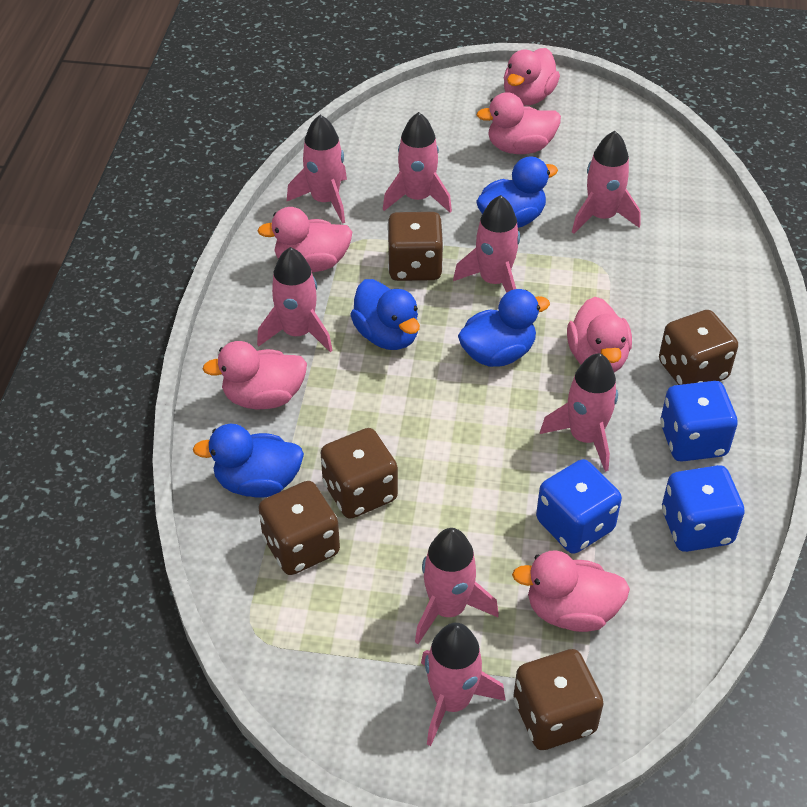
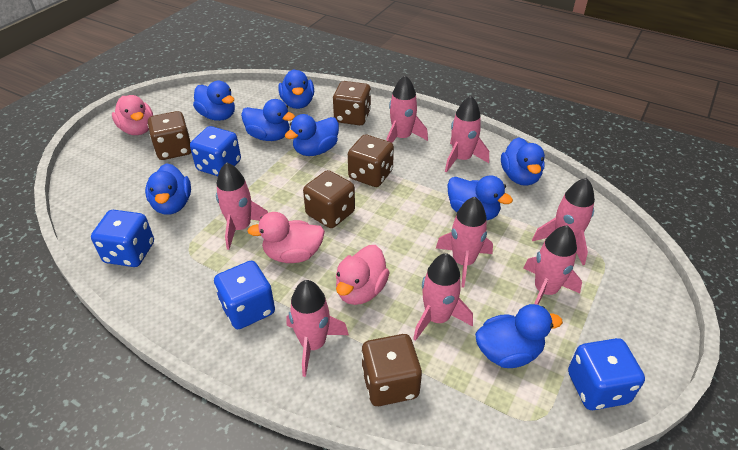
blue dice: 3 -> 4
blue duck: 4 -> 8
pink duck: 6 -> 3

